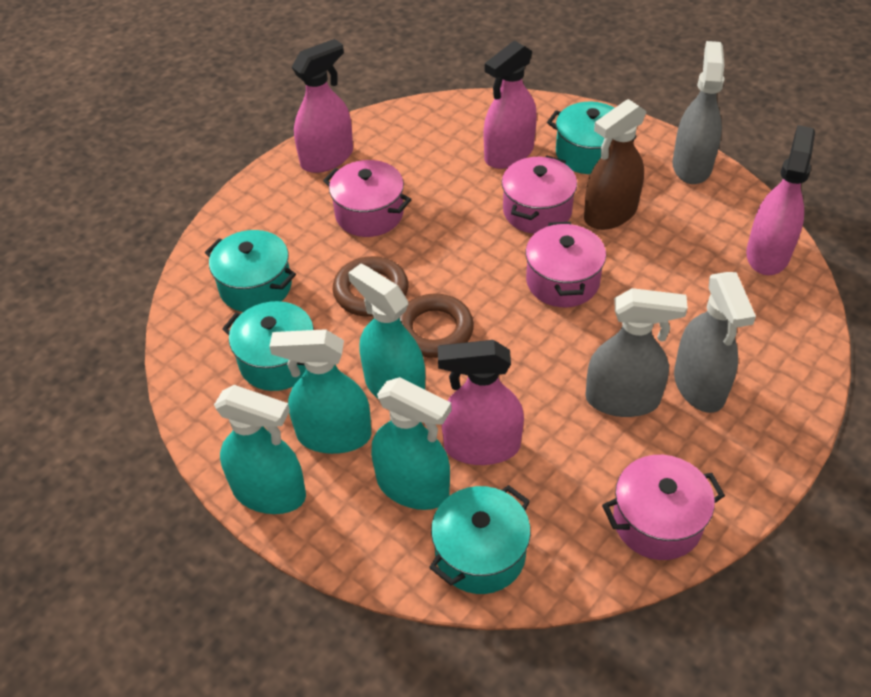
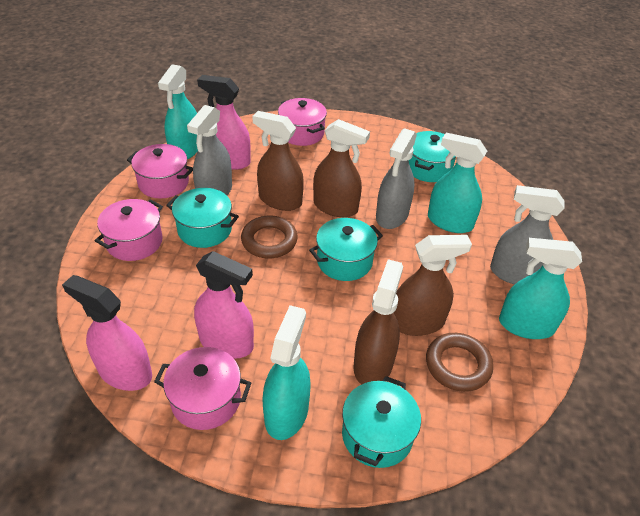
brown spray bottle: 1 -> 4
pink spray bottle: 4 -> 3

